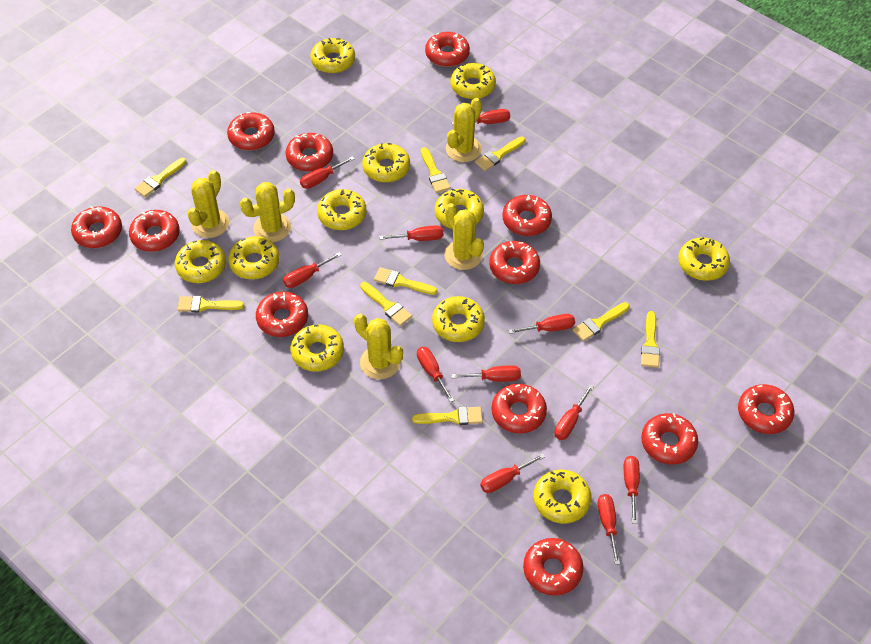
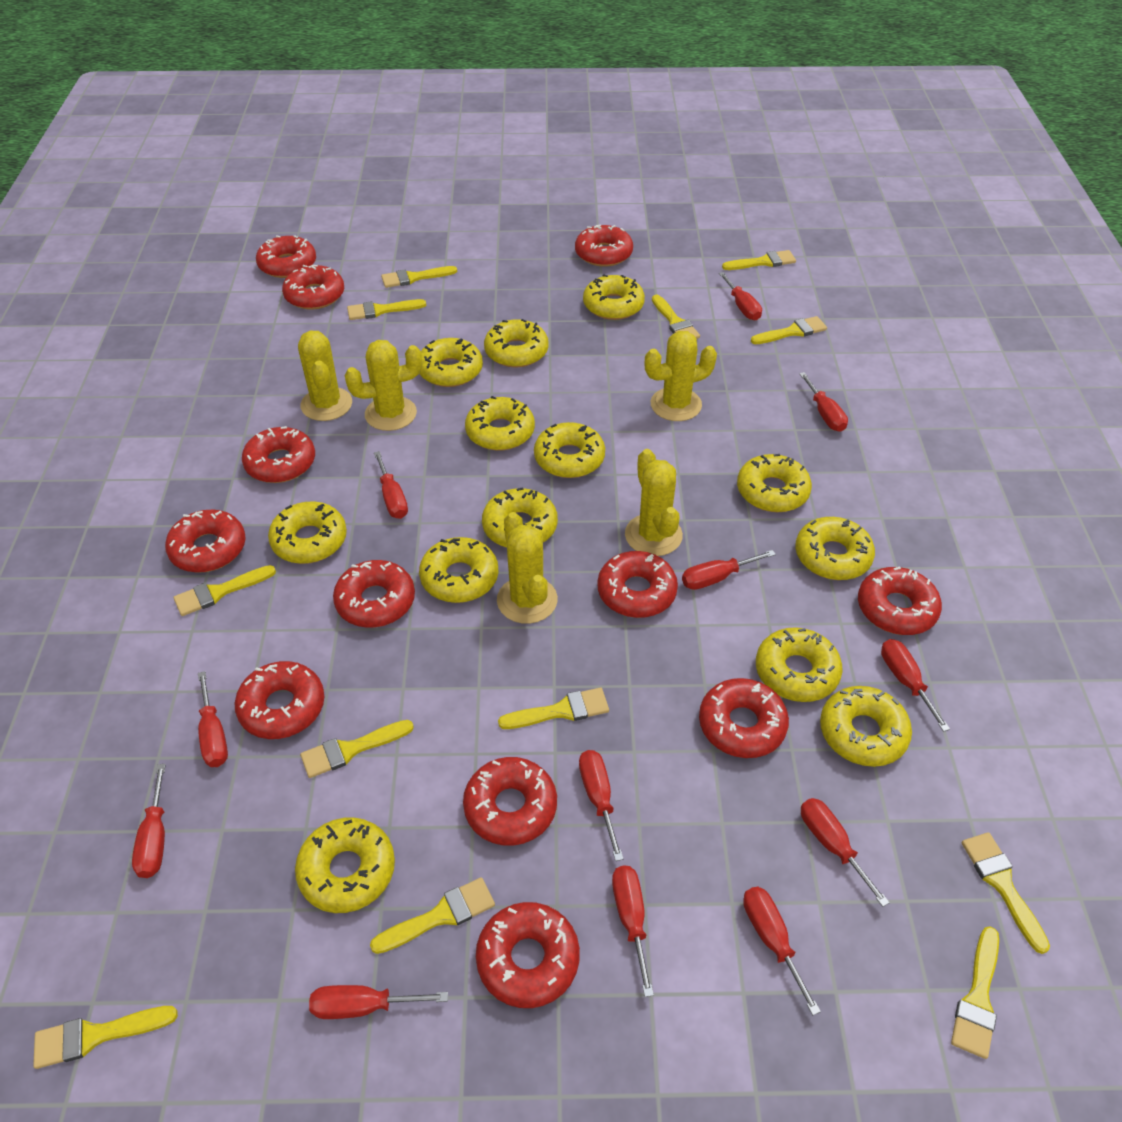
red screwdriver: 11 -> 12
yellow brush: 9 -> 12
yellow donut: 11 -> 13

